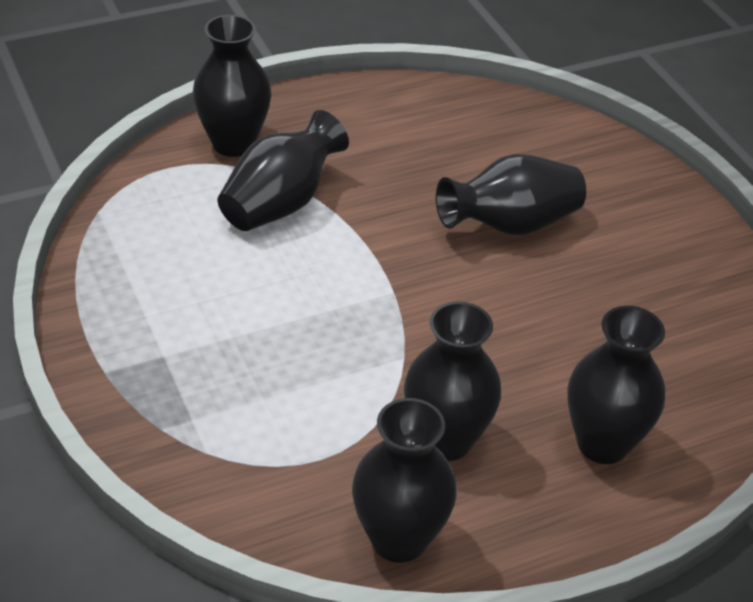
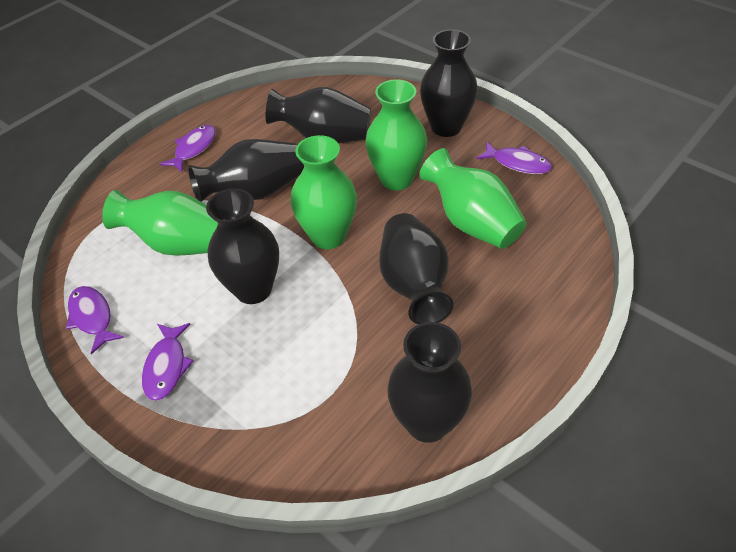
green vase: 0 -> 4
purple fish: 0 -> 4

